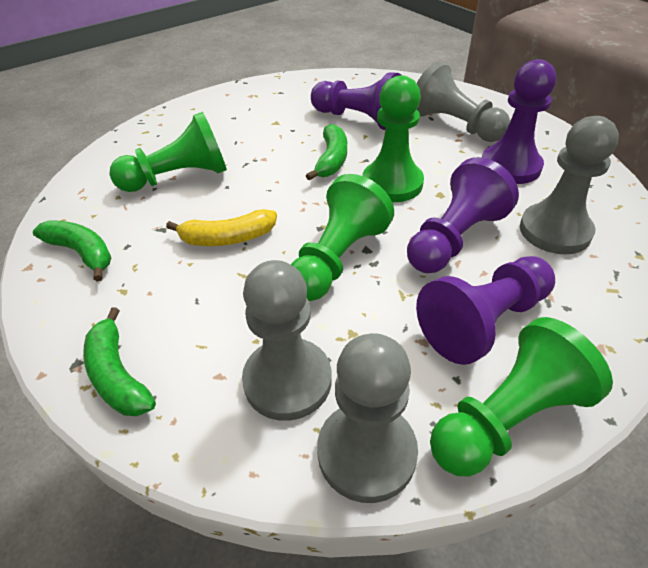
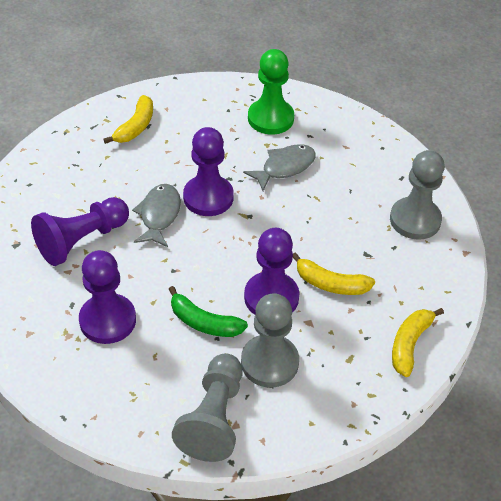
green banana: 3 -> 1
green pawn: 4 -> 1
grey fish: 0 -> 2
grey pawn: 4 -> 3
yellow banana: 1 -> 3

